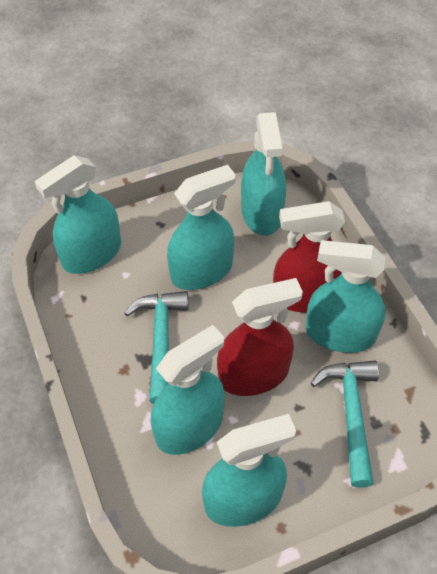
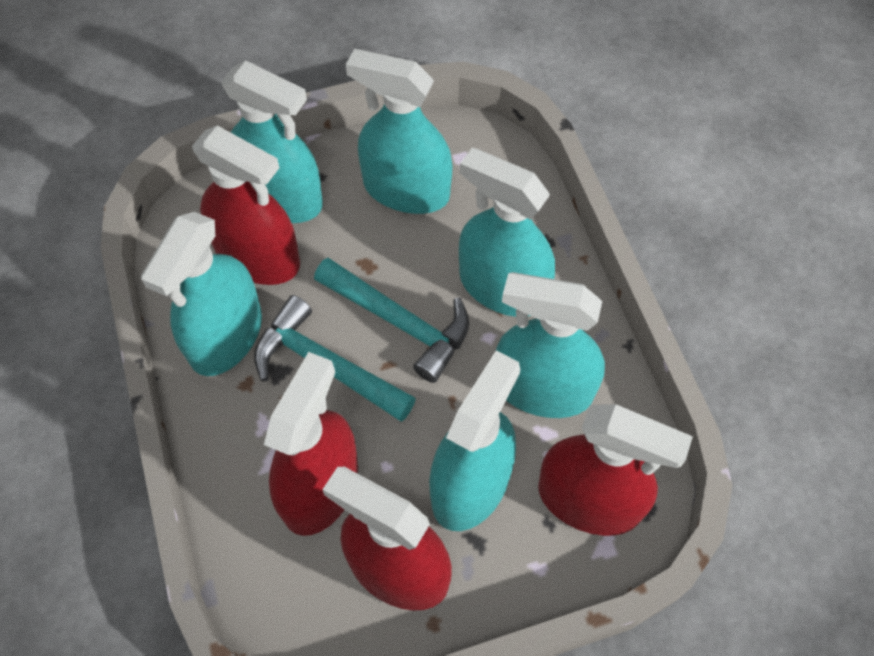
red spray bottle: 2 -> 4

